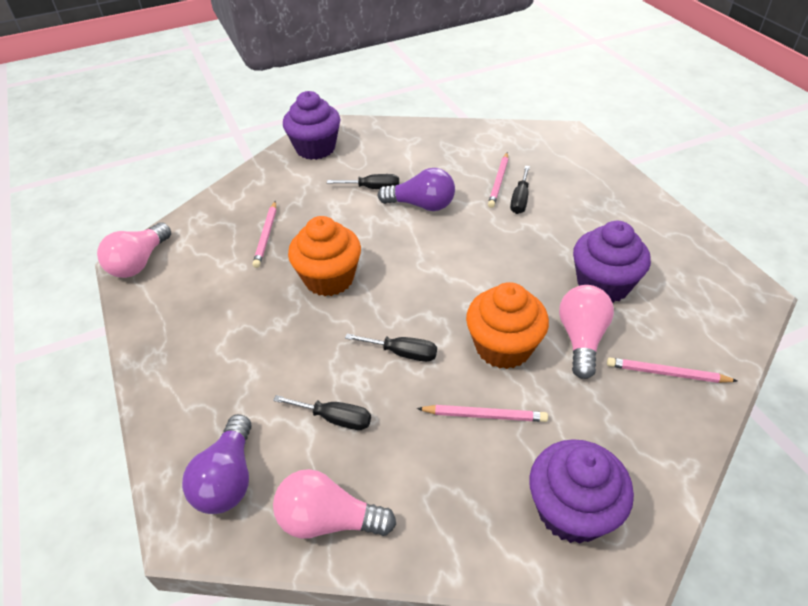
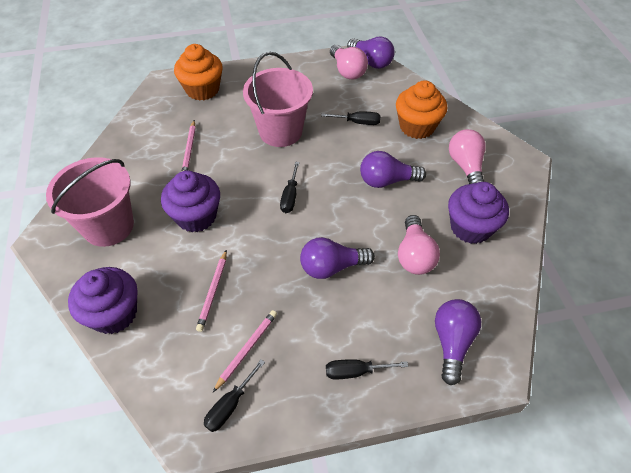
pink bucket: 0 -> 2
pink pencil: 4 -> 3
purple light bulb: 2 -> 4

